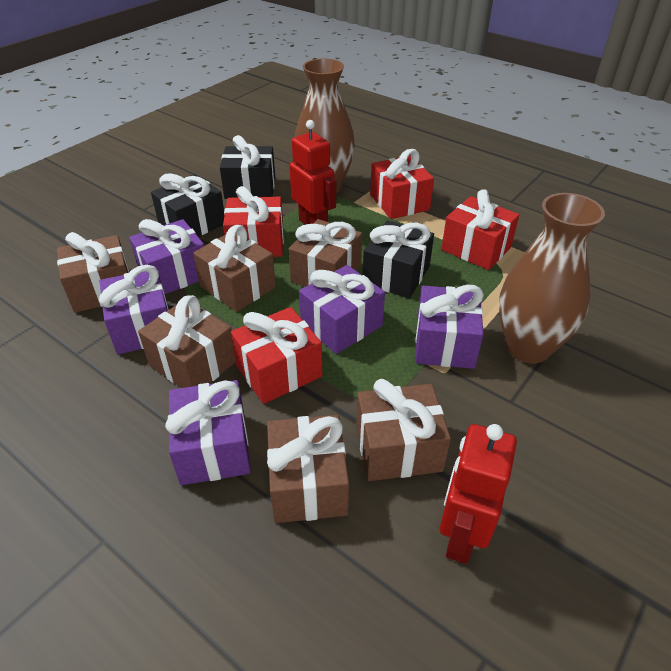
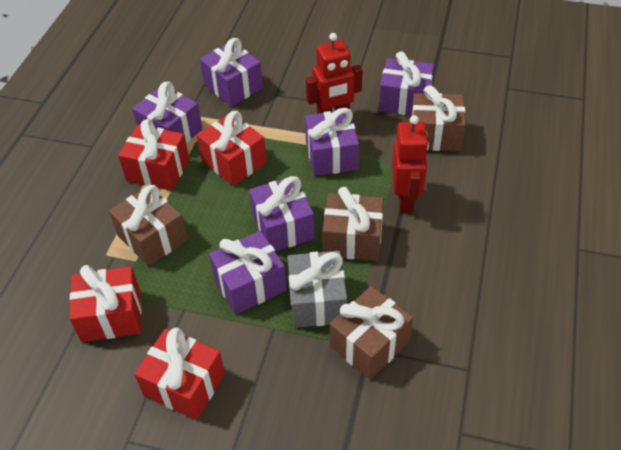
black gift: 3 -> 0
brown gift: 6 -> 4
brown vase: 2 -> 0
grey gift: 0 -> 1
purple gift: 5 -> 6

